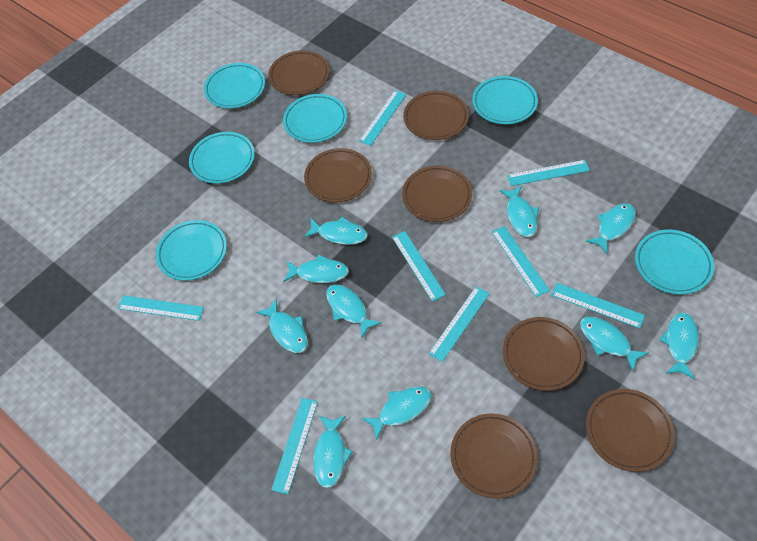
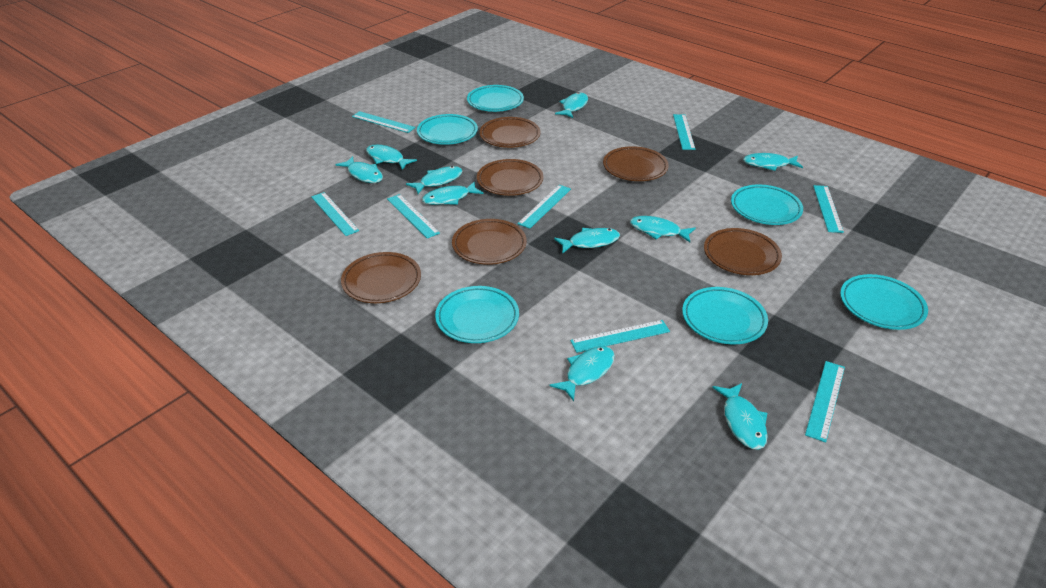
brown plate: 7 -> 6

